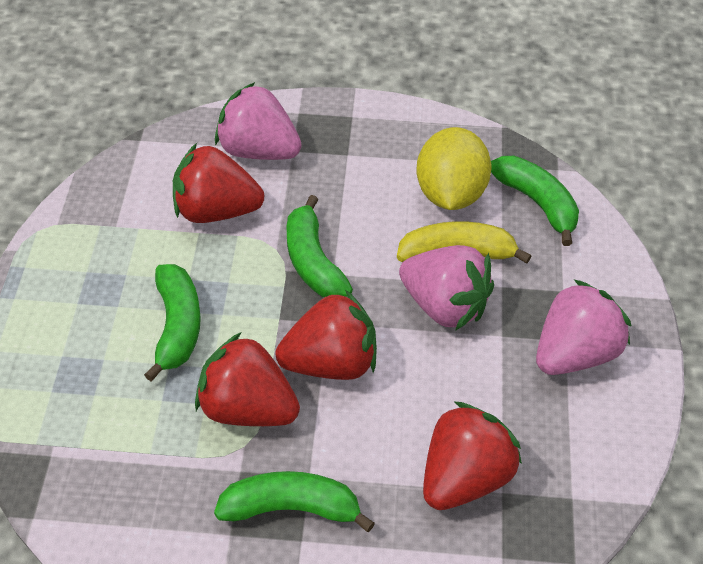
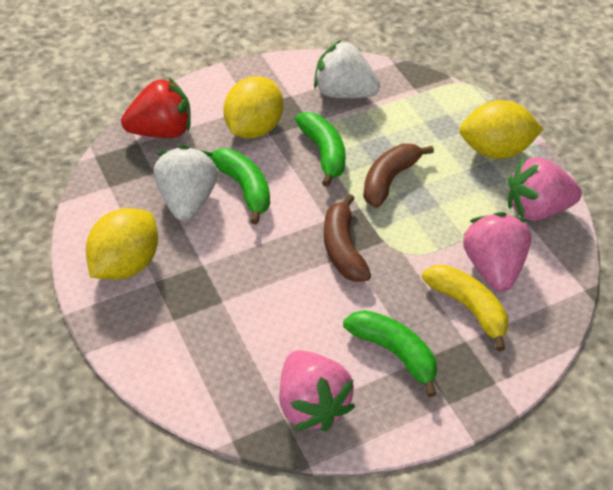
brown banana: 0 -> 2
green banana: 4 -> 3
red strawberry: 4 -> 1
white strawberry: 0 -> 2
yellow lemon: 1 -> 3

